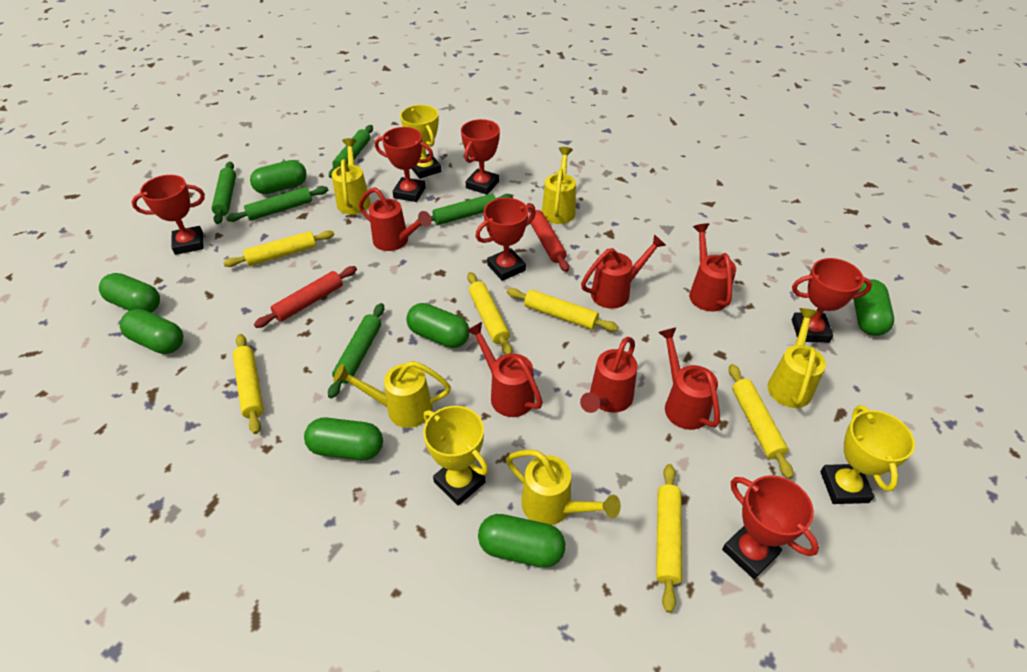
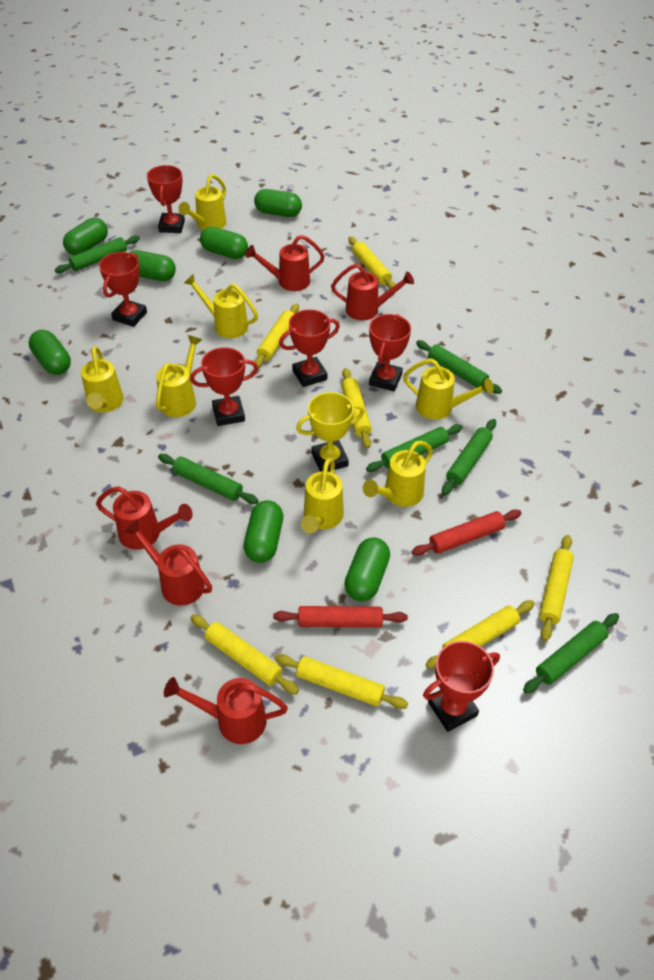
green rolling pin: 5 -> 6
red watering can: 6 -> 5
yellow rolling pin: 6 -> 7
yellow trophy: 3 -> 1
yellow watering can: 5 -> 7

